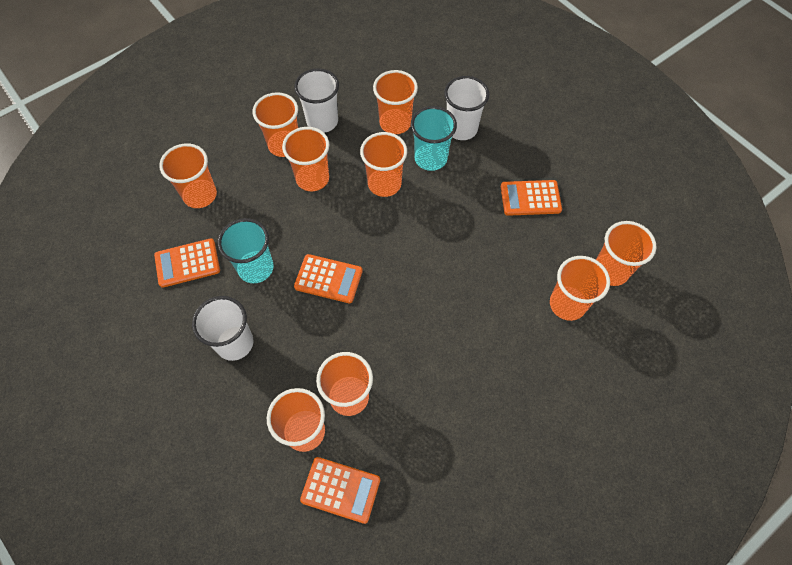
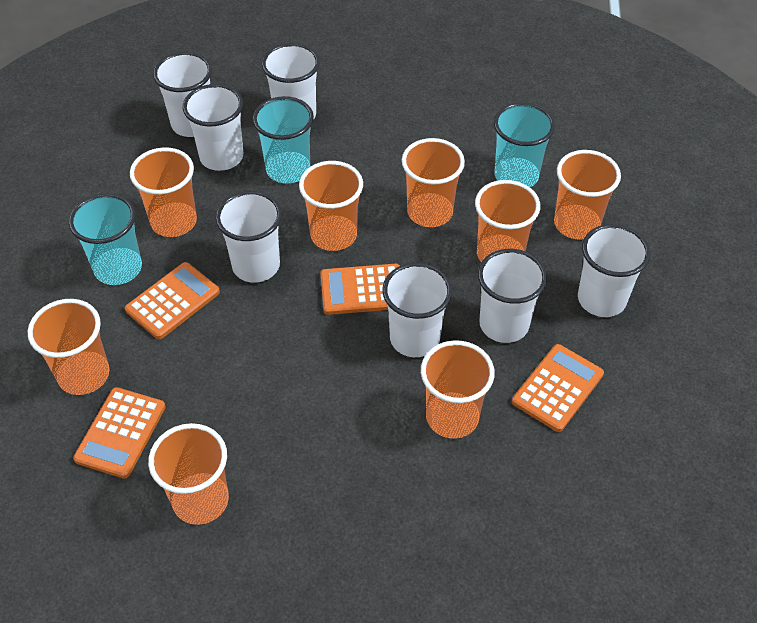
orange cup: 9 -> 8
turquoise cup: 2 -> 3
white cup: 3 -> 7

